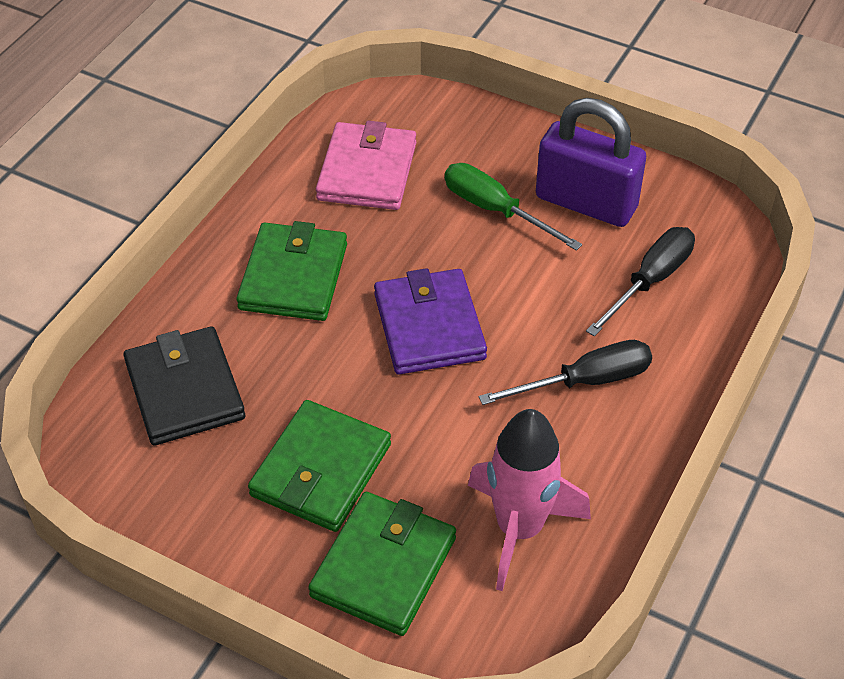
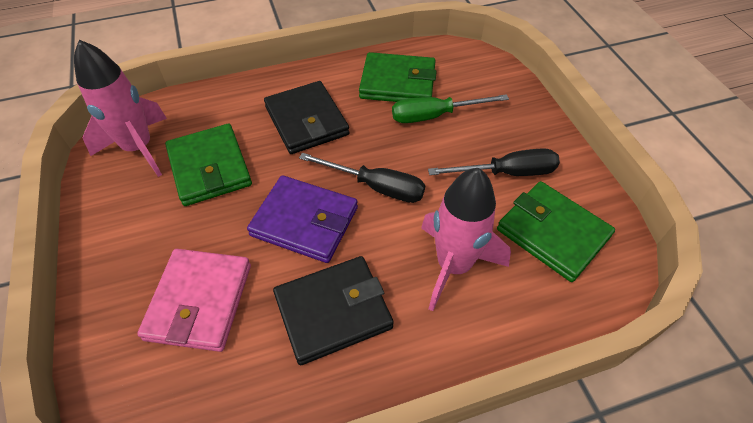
black wallet: 1 -> 2
pink rocket: 1 -> 2
purple padlock: 1 -> 0

